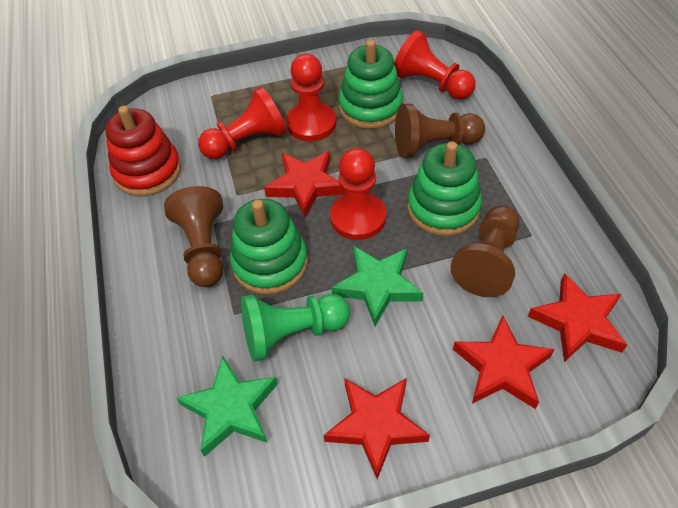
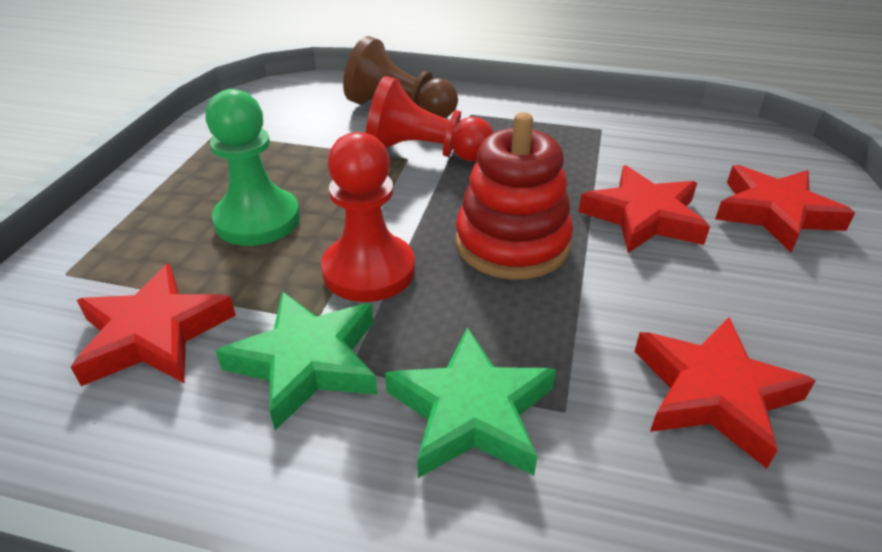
brown pawn: 3 -> 1
green stacking toy: 3 -> 0
red pawn: 4 -> 2

